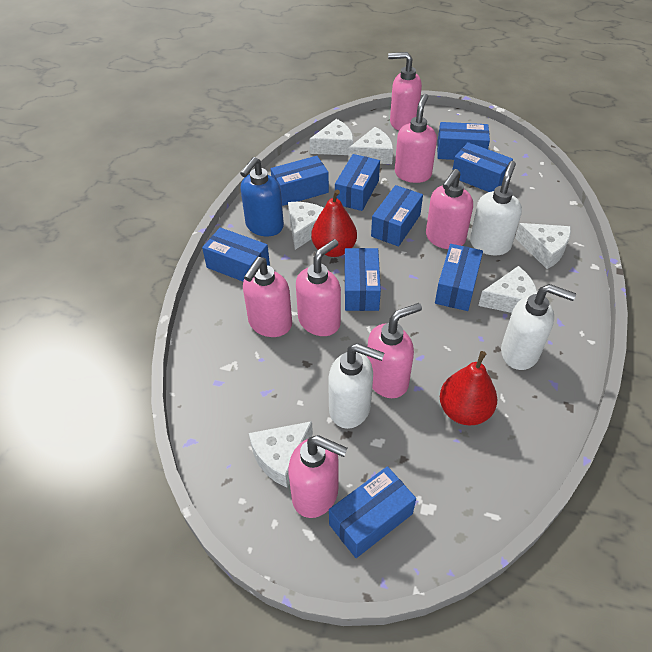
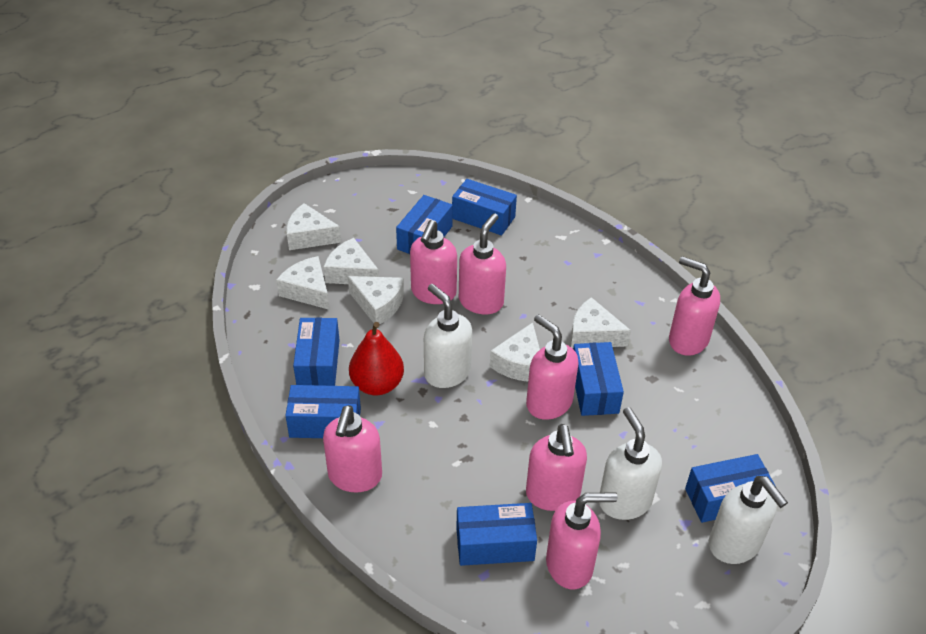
blue box: 9 -> 7
blue soap dispenser: 1 -> 0
red pear: 2 -> 1

